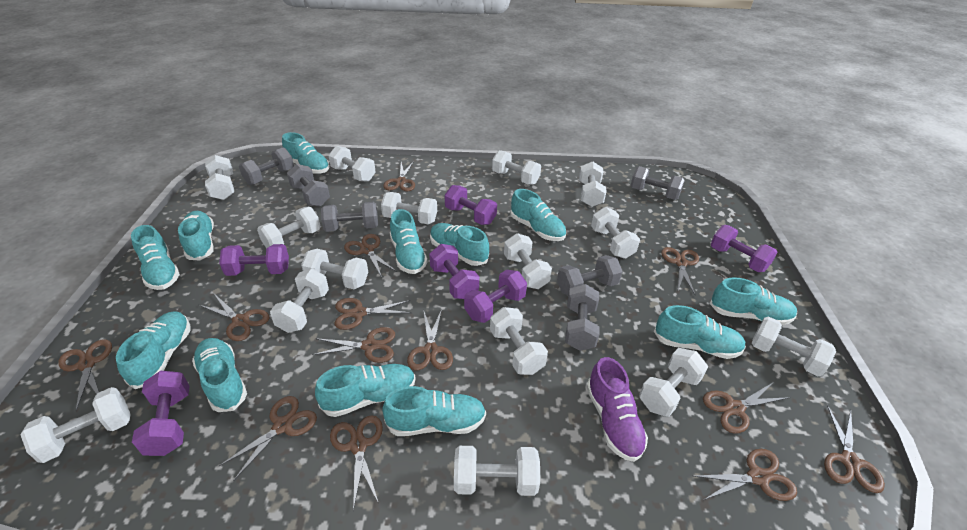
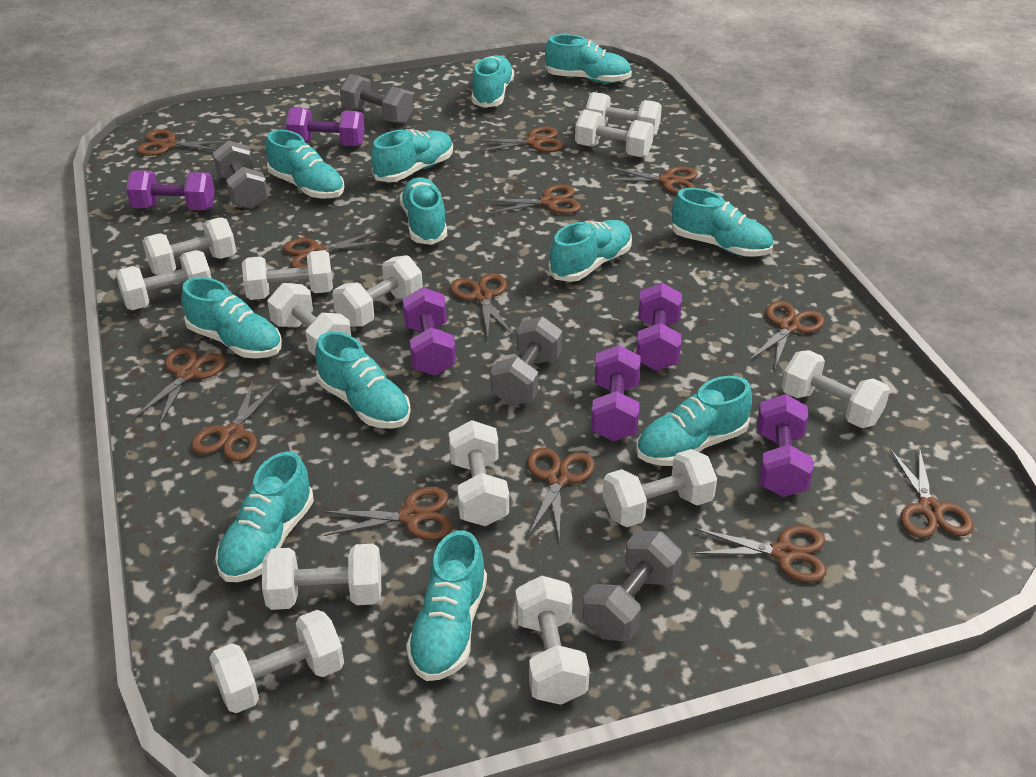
grey dumbbell: 6 -> 4
purple shoe: 1 -> 0
white dumbbell: 15 -> 13

